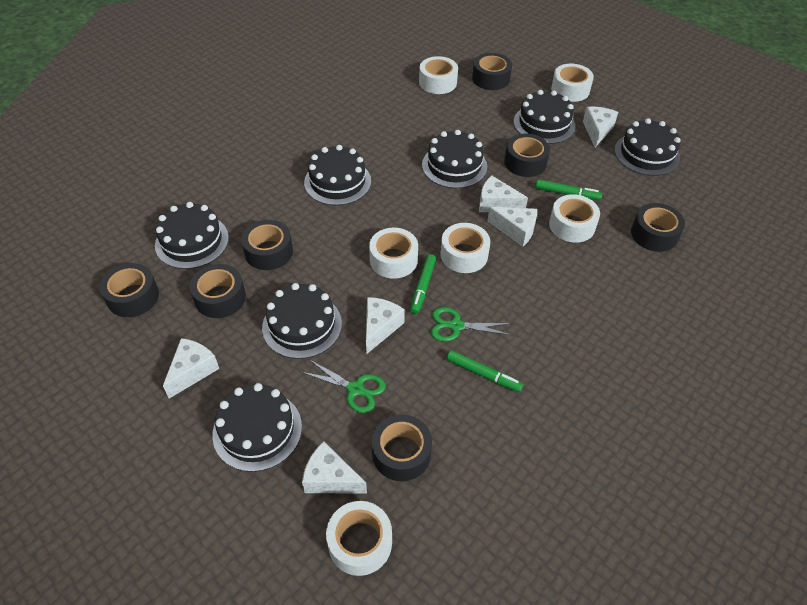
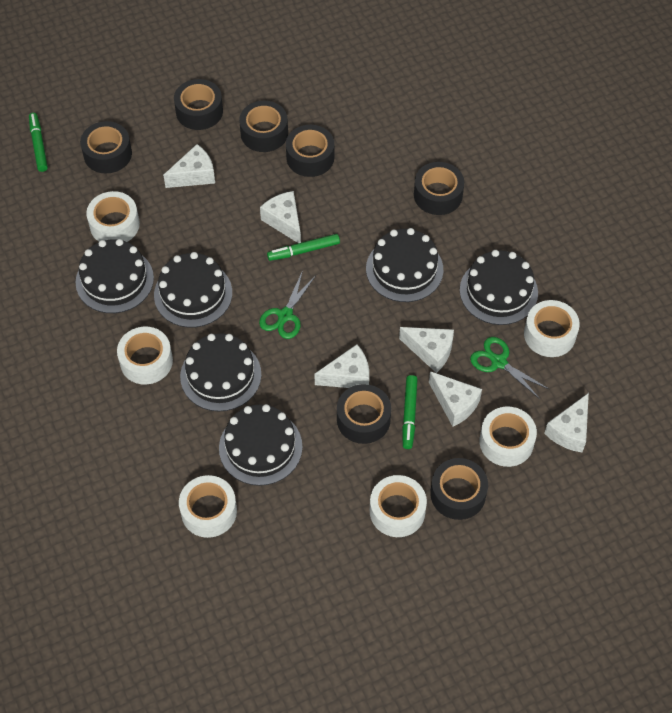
black cake: 7 -> 6

